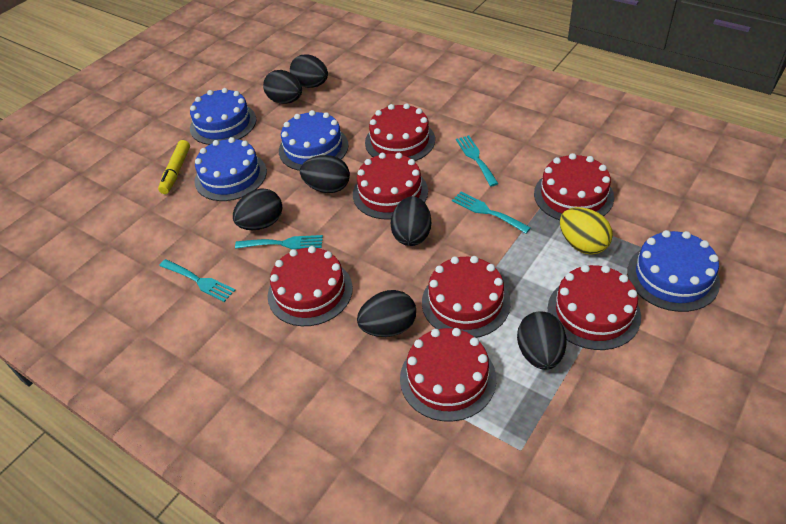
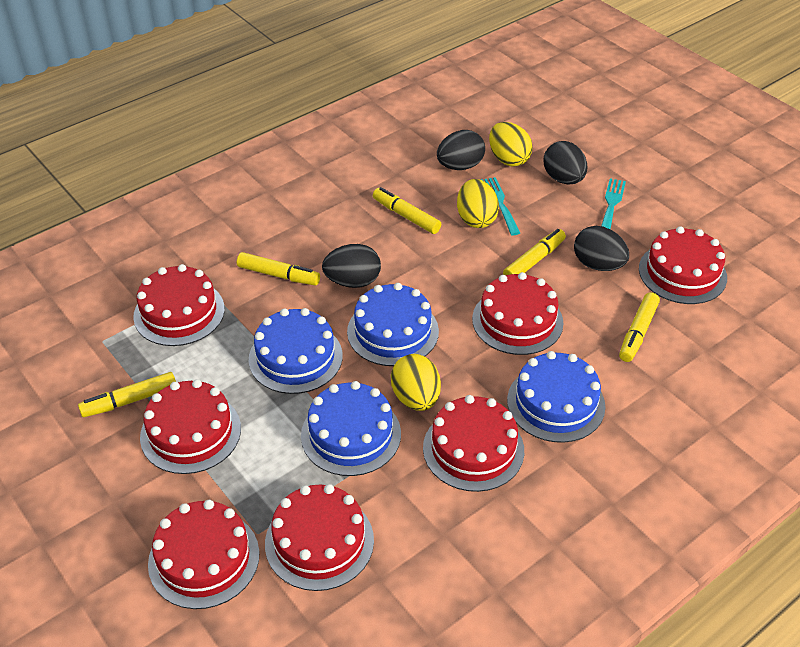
black egg: 7 -> 4
turquoise fork: 4 -> 2
yellow egg: 1 -> 3
yellow marker: 1 -> 5

